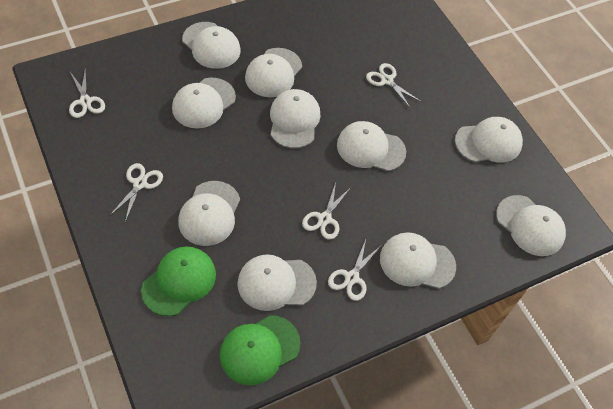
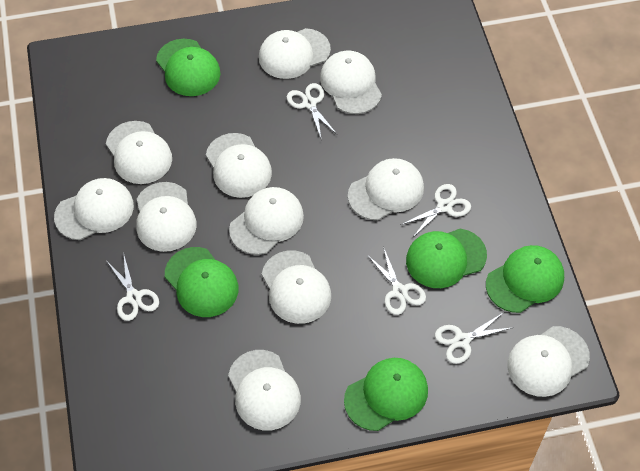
green cap: 2 -> 5
white cap: 10 -> 11

